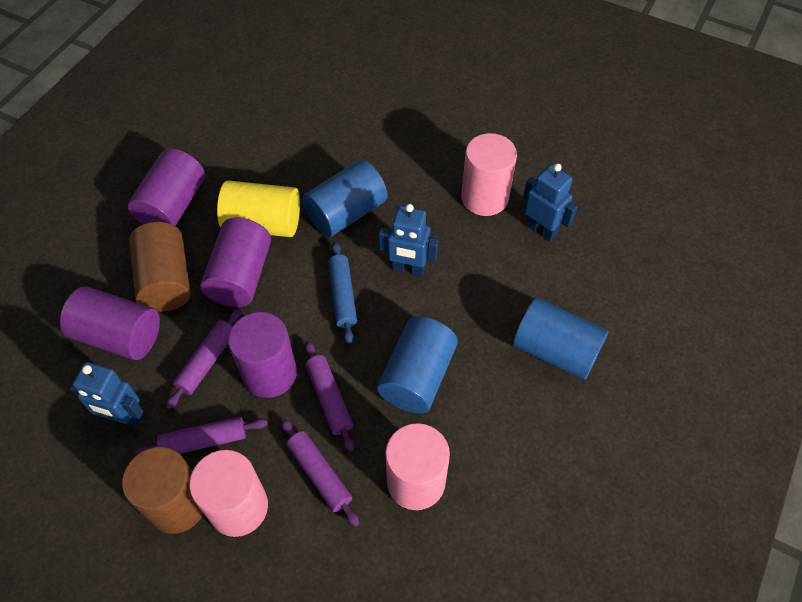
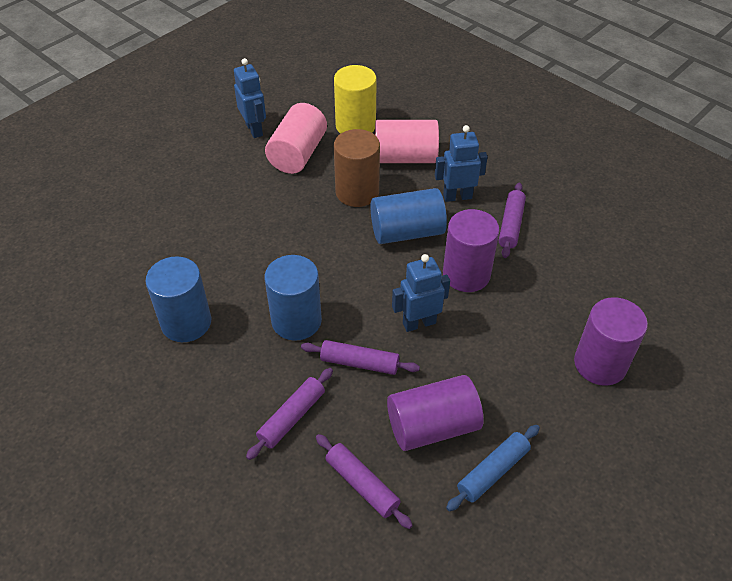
brown cylinder: 2 -> 1
pink cylinder: 3 -> 2
purple cylinder: 4 -> 3

